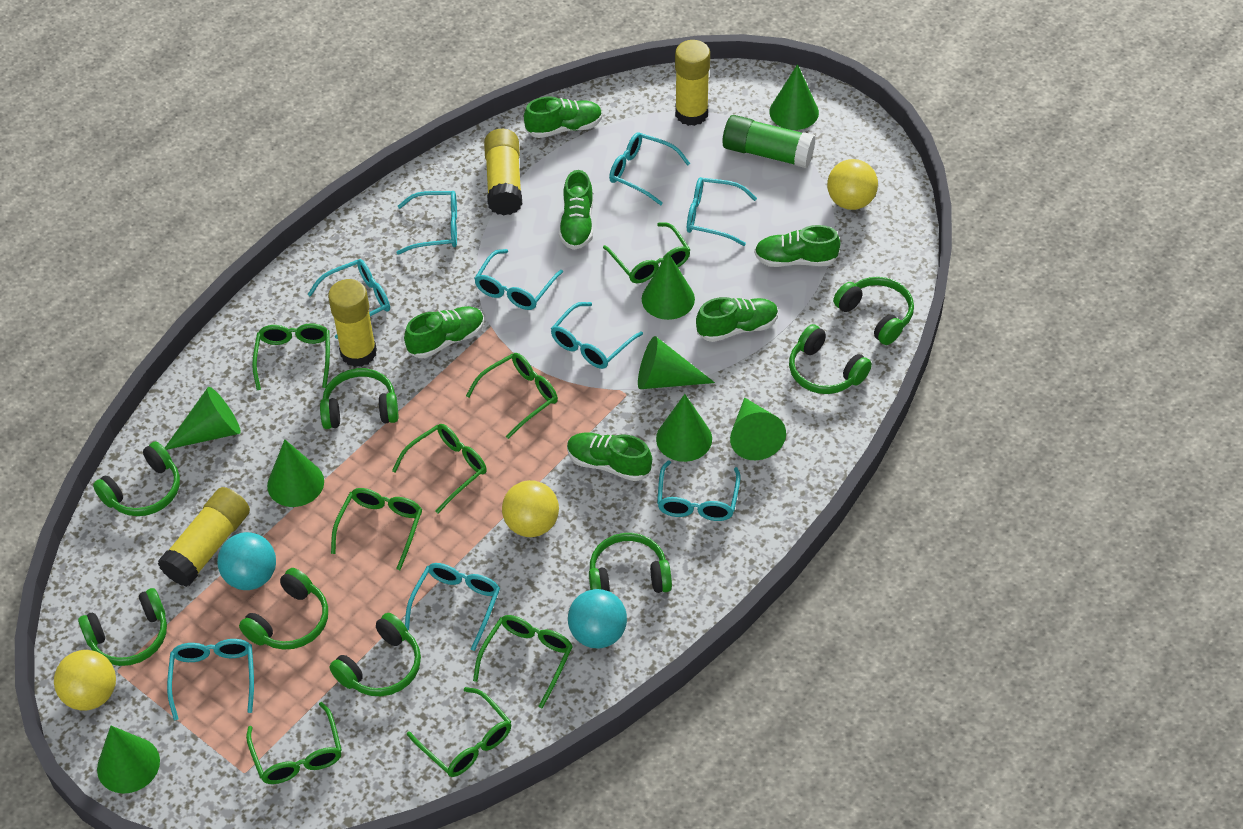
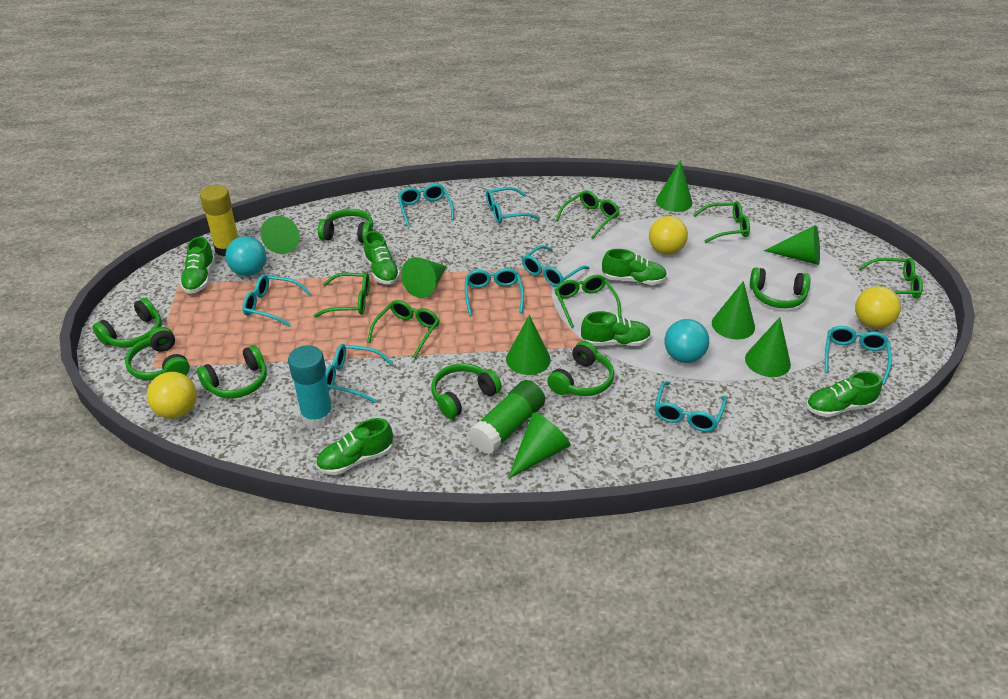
green glasses: 8 -> 6
green headphones: 8 -> 7
turquoise glasses: 9 -> 8
turquoise glue stick: 0 -> 1
yellow glue stick: 4 -> 1

